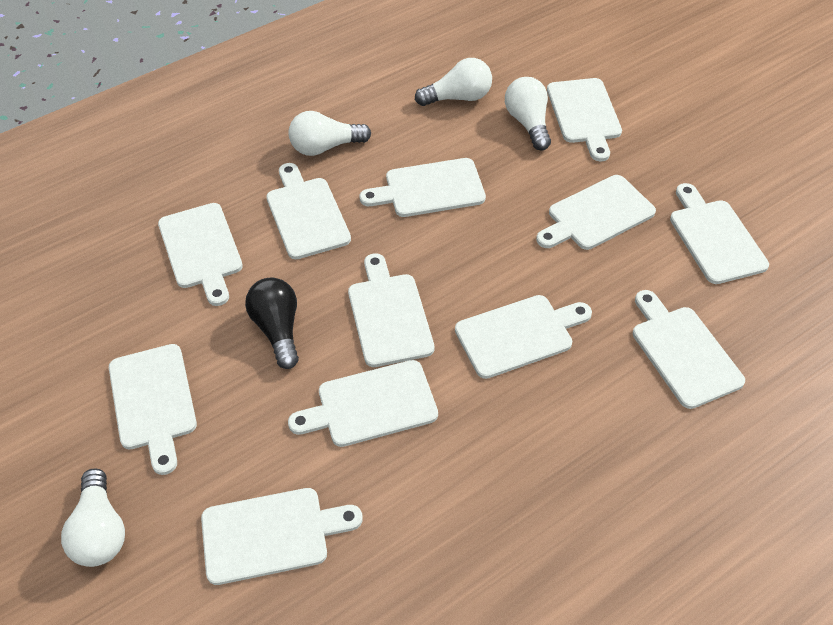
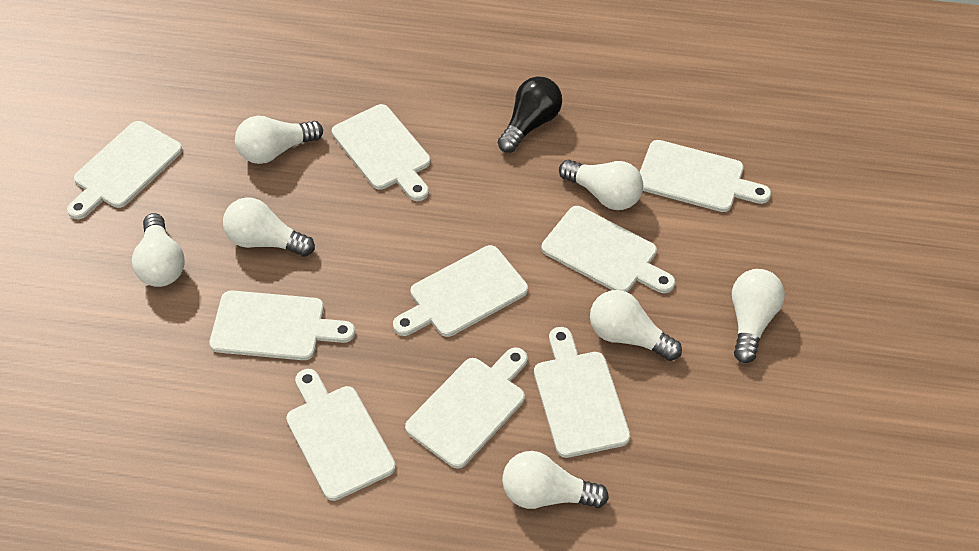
white cutting board: 12 -> 9
white light bulb: 4 -> 7

